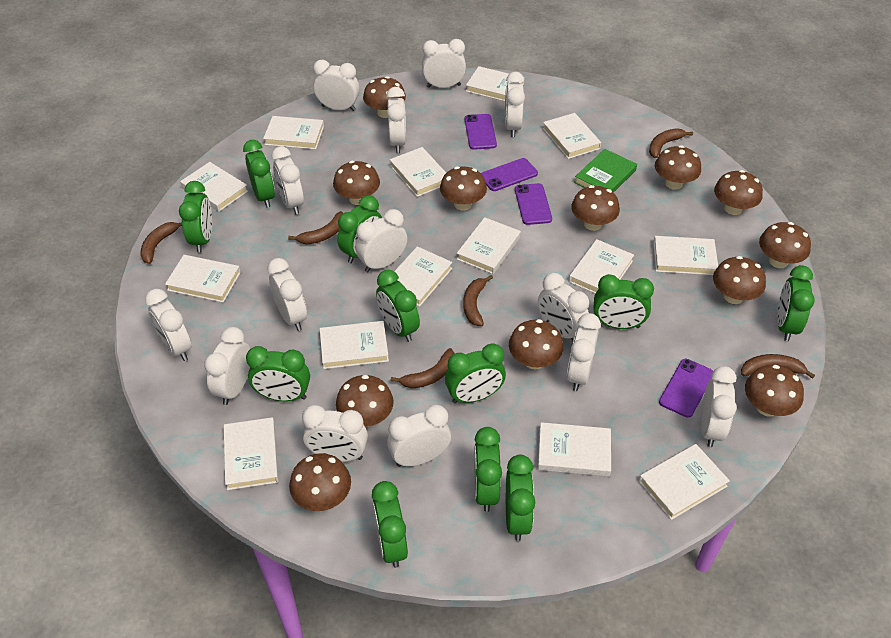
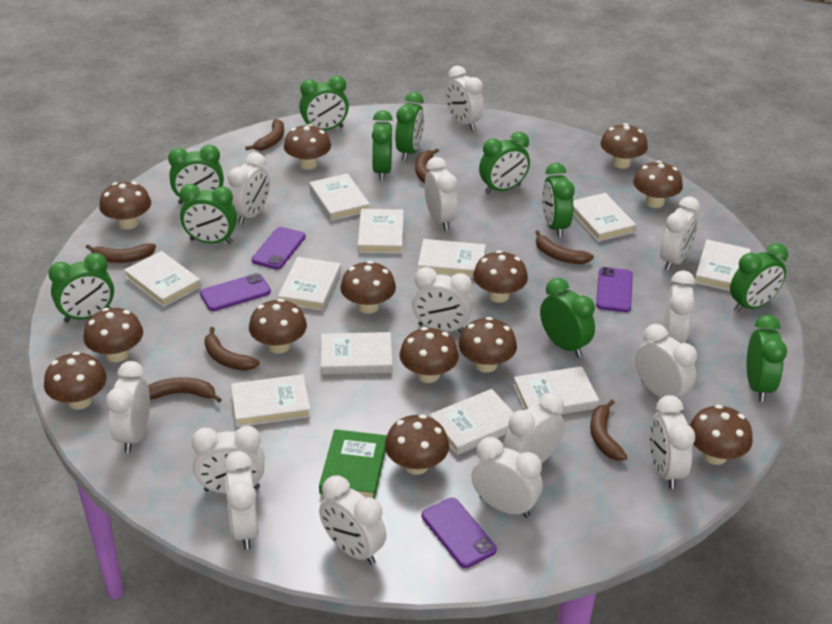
brown banana: 6 -> 7
brown mushroom: 12 -> 13
white book: 14 -> 11

